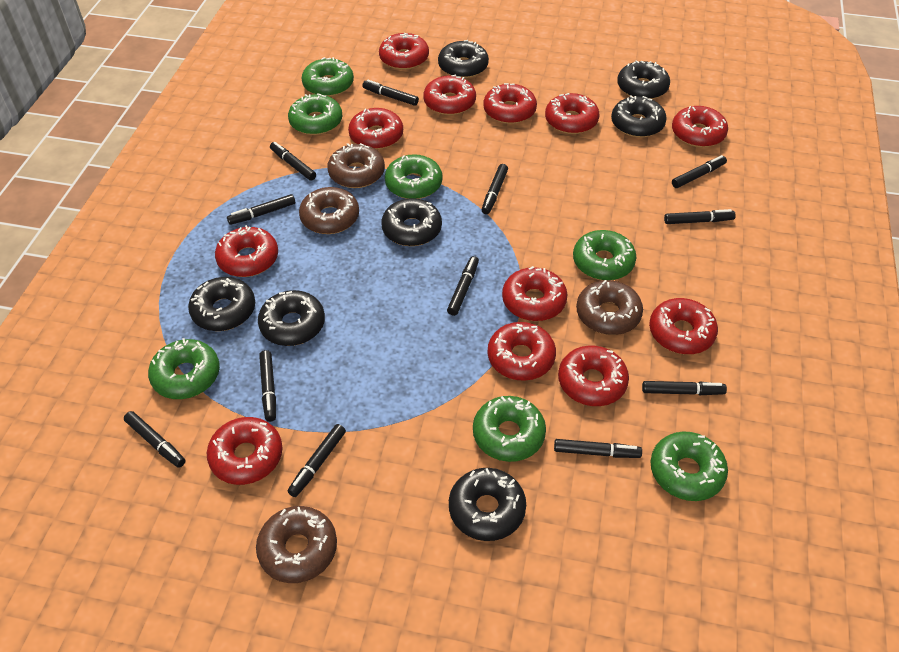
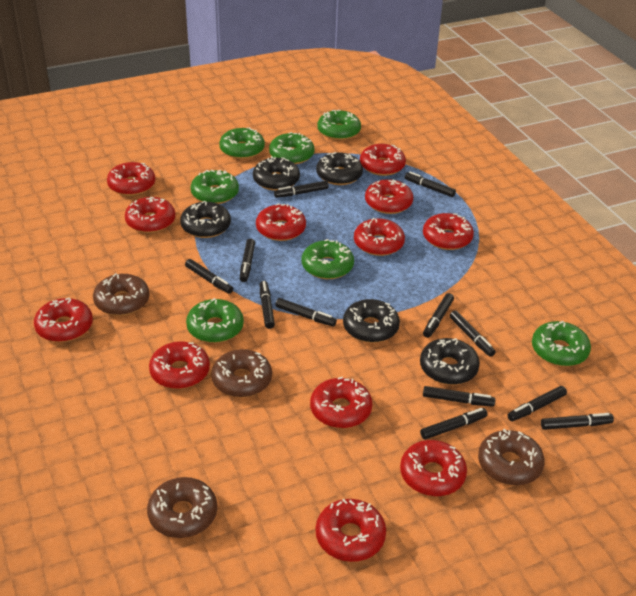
black donut: 7 -> 5

